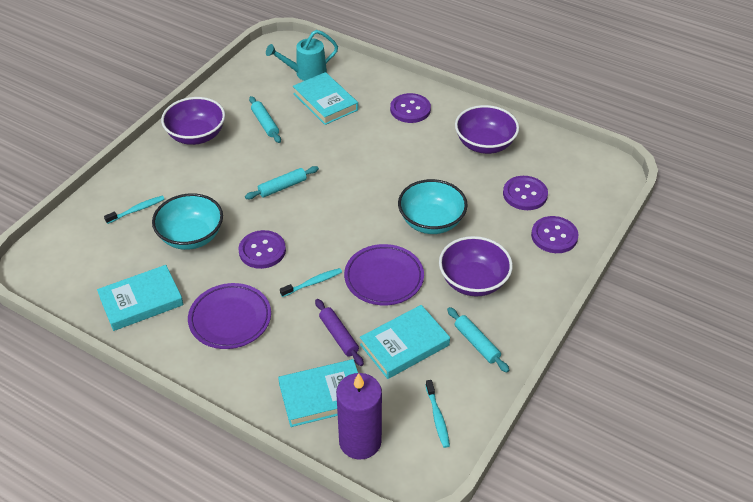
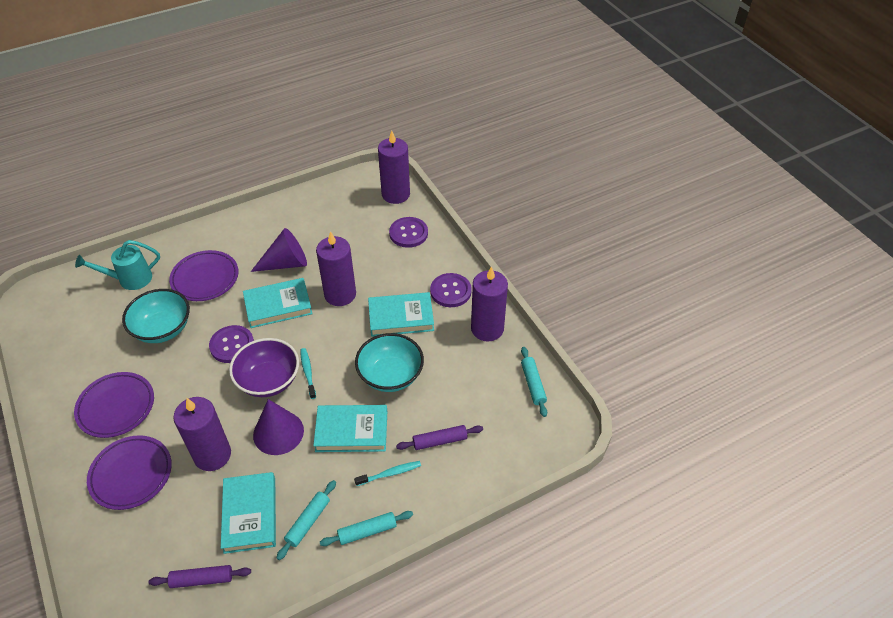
purple bowl: 3 -> 1
purple button: 4 -> 3
purple candle: 1 -> 4
purple cone: 0 -> 2
purple plate: 2 -> 3
purple rolling pin: 1 -> 2
turquoise toothbrush: 3 -> 2

